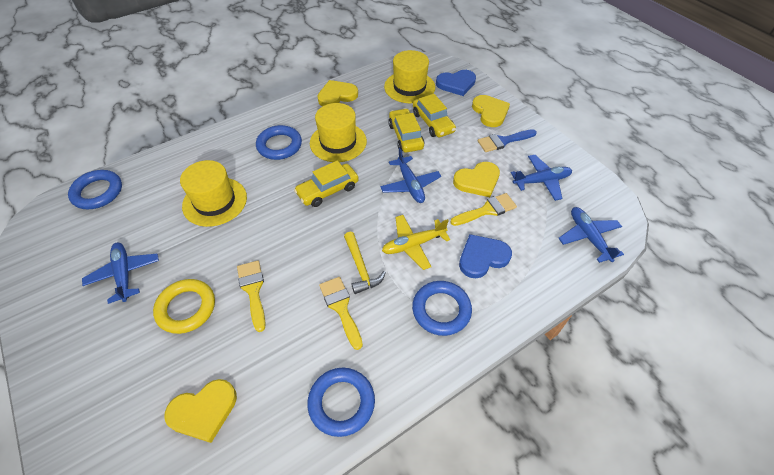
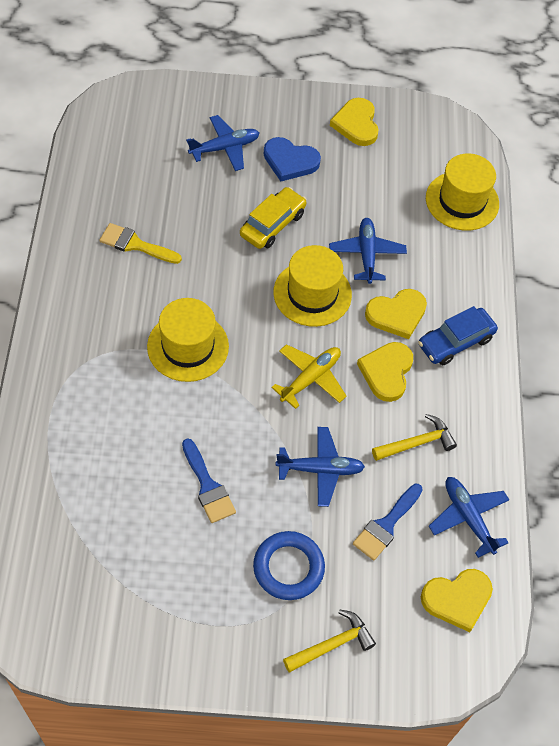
blue brush: 1 -> 2
blue car: 0 -> 1
blue heart: 2 -> 1
blue ring: 4 -> 1
yellow brush: 3 -> 1
yellow car: 3 -> 1
yellow hammer: 1 -> 2
yellow ring: 1 -> 0

